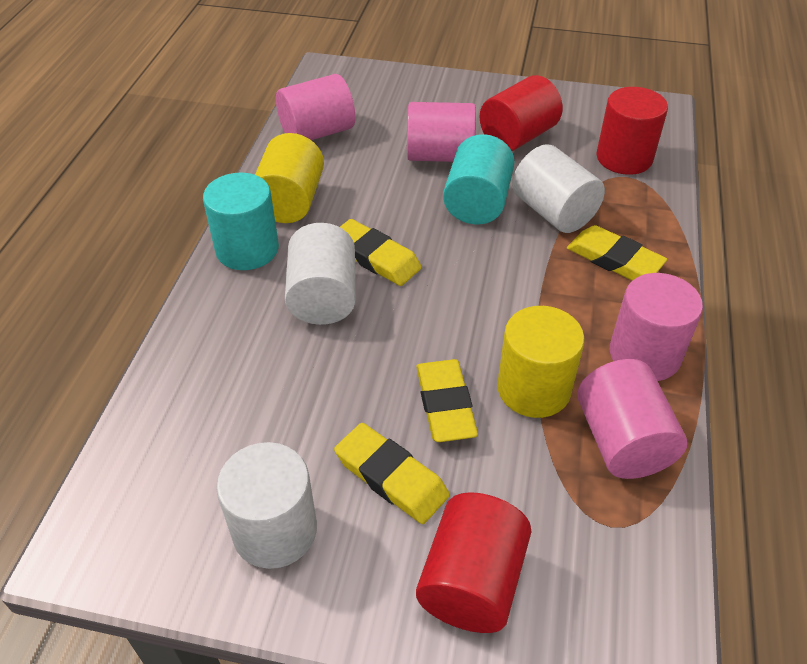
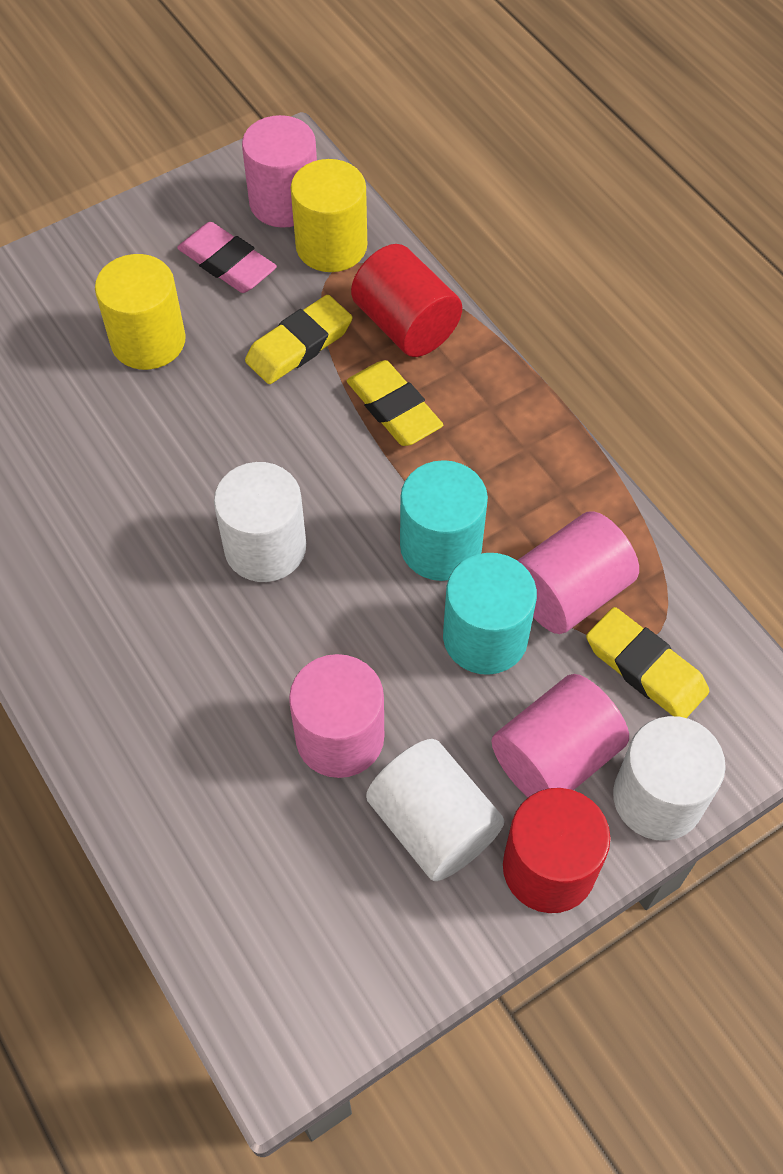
pink eraser: 0 -> 1
red cylinder: 3 -> 2
yellow eraser: 4 -> 3

